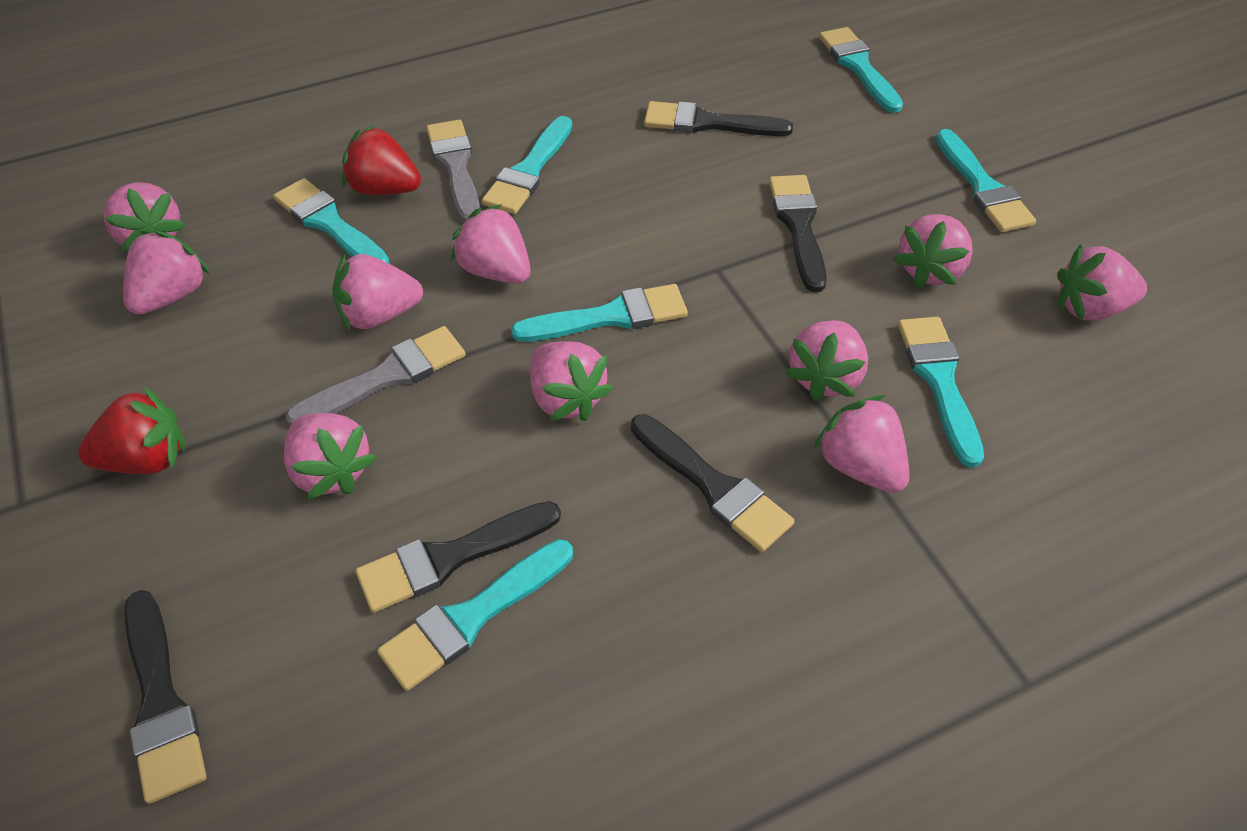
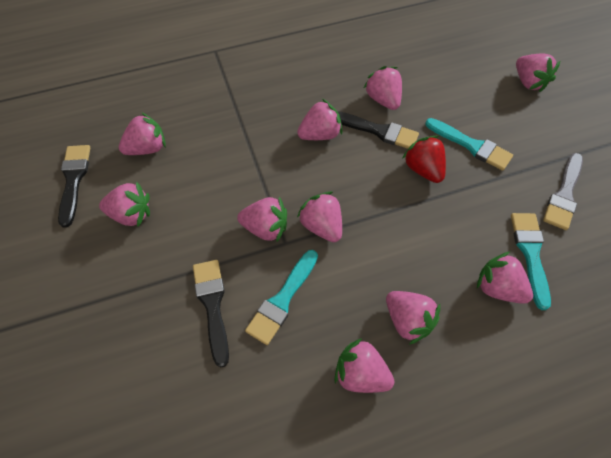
black brush: 5 -> 3
grey brush: 2 -> 1
red strawberry: 2 -> 1
turquoise brush: 7 -> 3

